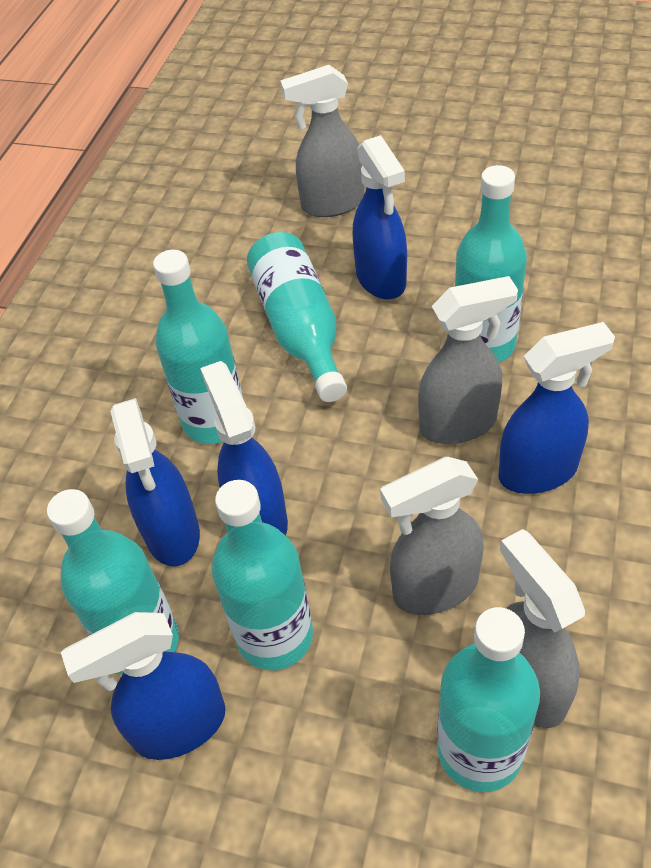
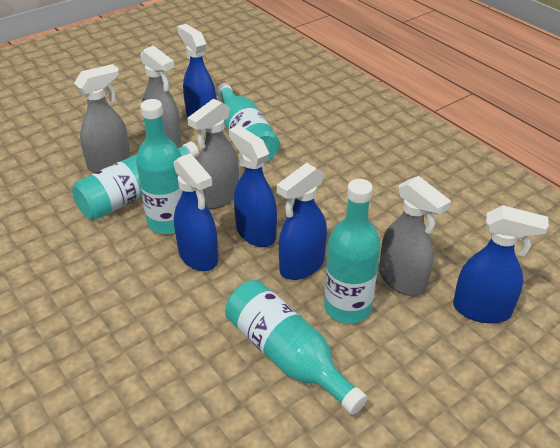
turquoise bottle: 6 -> 5

